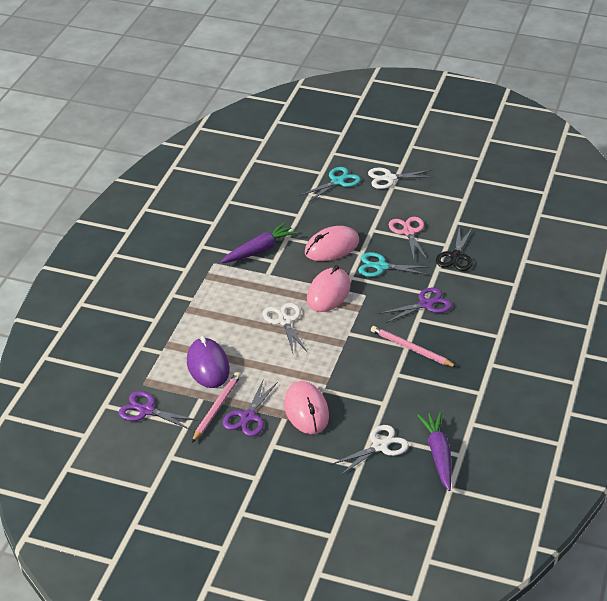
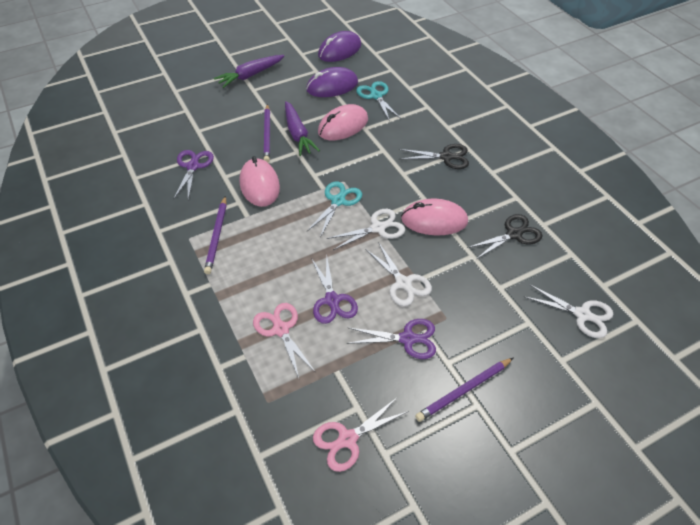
black scissors: 1 -> 2
pink pencil: 2 -> 0
pink scissors: 1 -> 2
purple mouse: 1 -> 2
purple pencil: 0 -> 3

